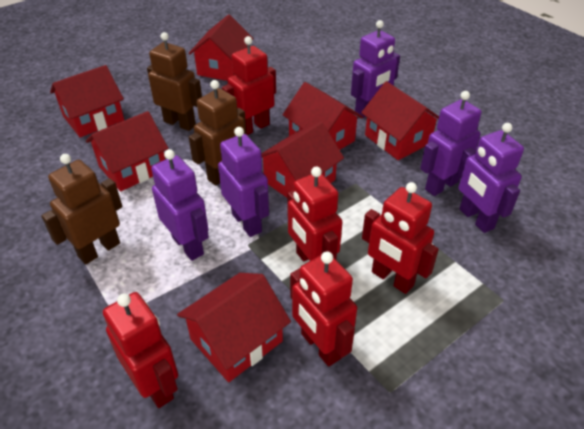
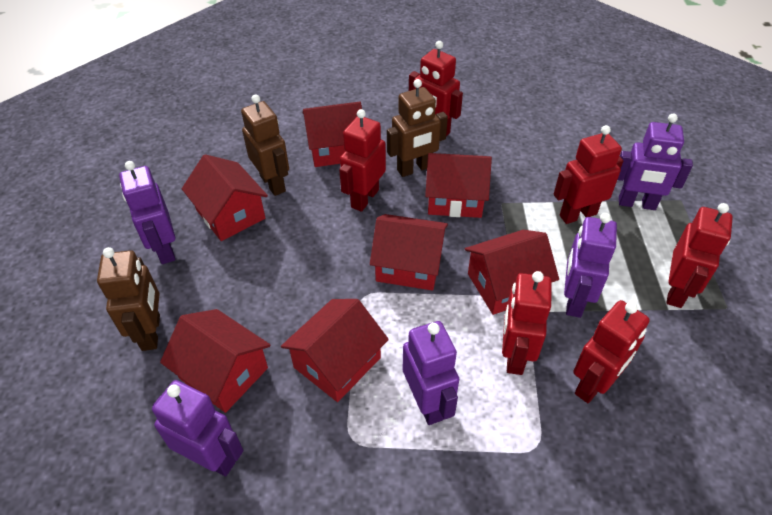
red robot: 5 -> 6

